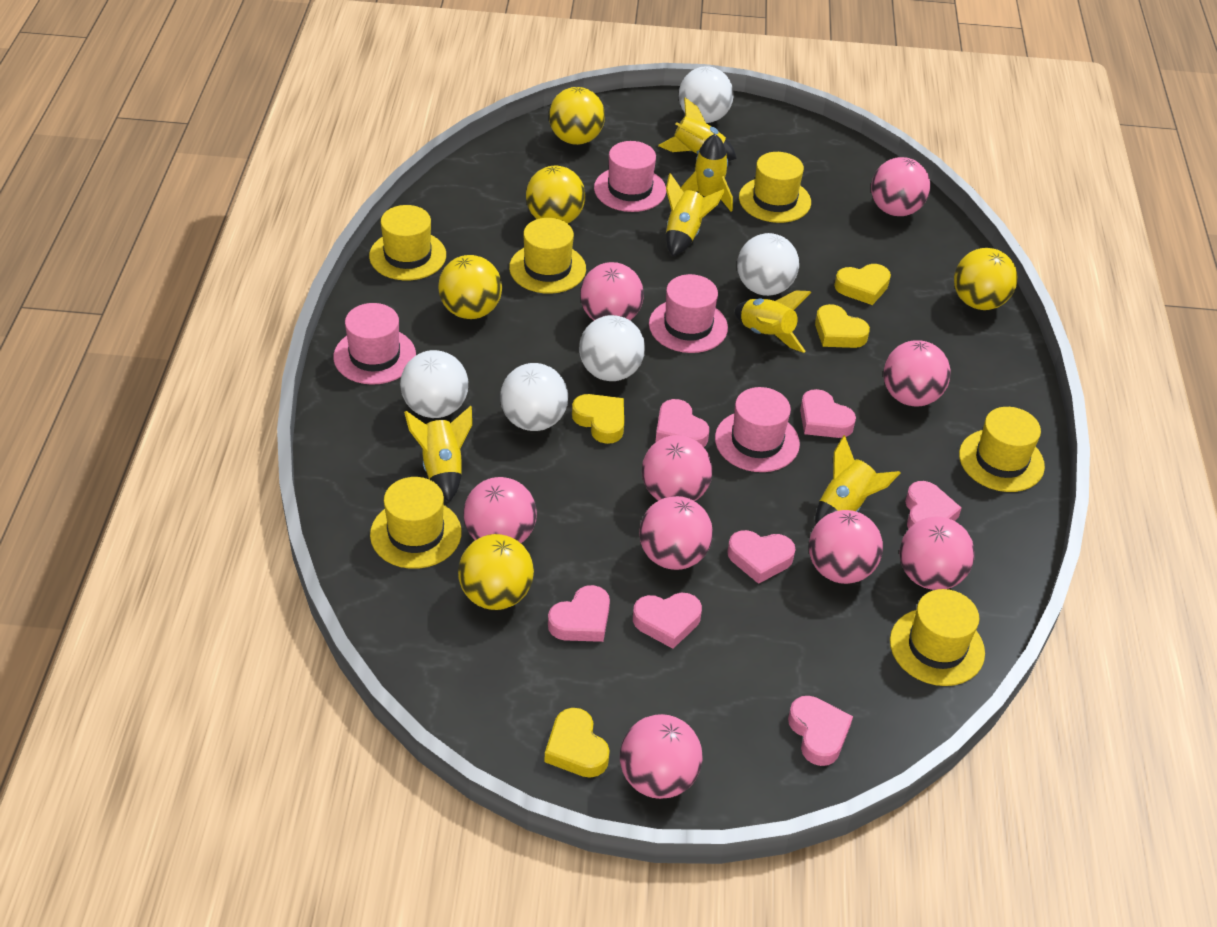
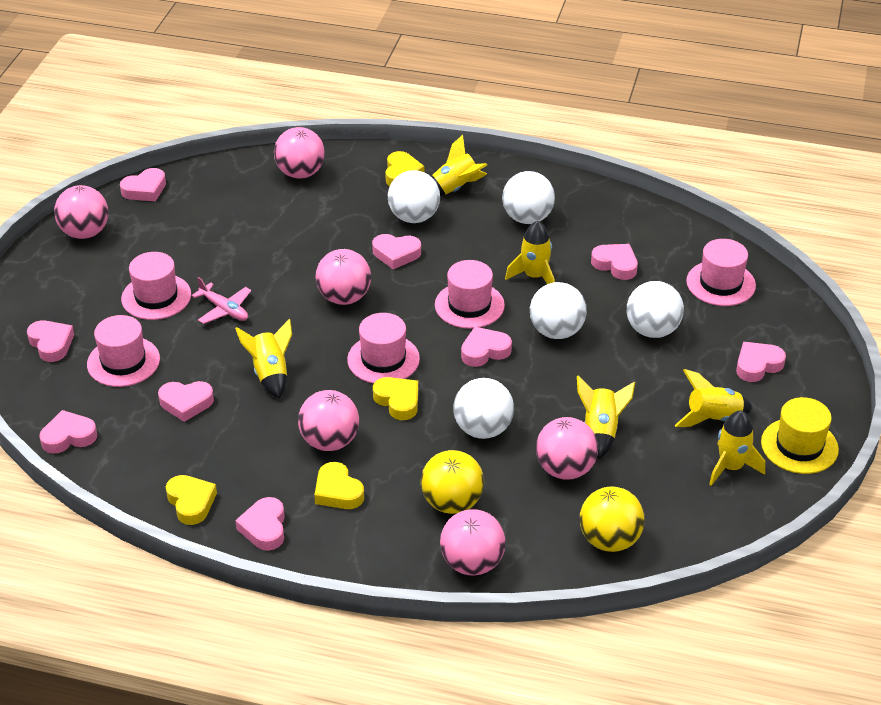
pink ball: 9 -> 6
pink hat: 4 -> 5
pink heart: 7 -> 9
pink plane: 0 -> 1
yellow ball: 5 -> 2
yellow hat: 6 -> 1

